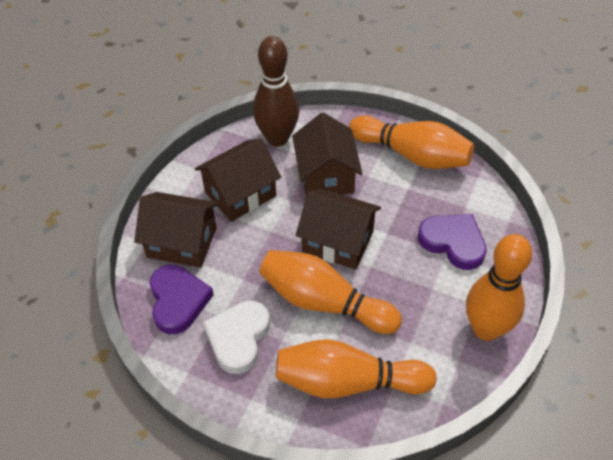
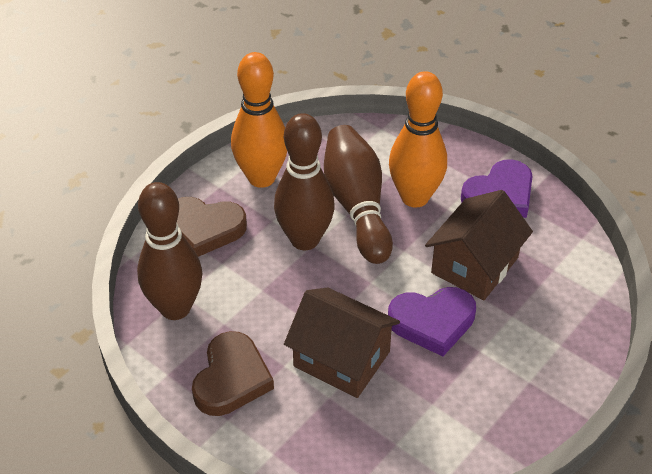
brown bowling pin: 1 -> 3
brown heart: 0 -> 2
brown house: 4 -> 2
orange bowling pin: 4 -> 2
white heart: 1 -> 0

